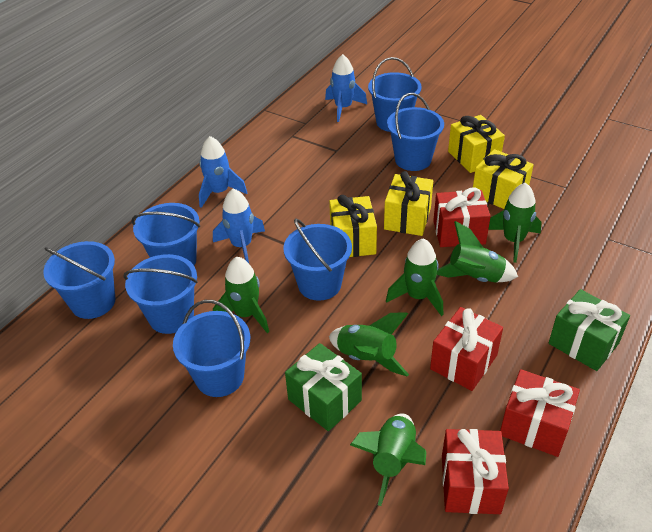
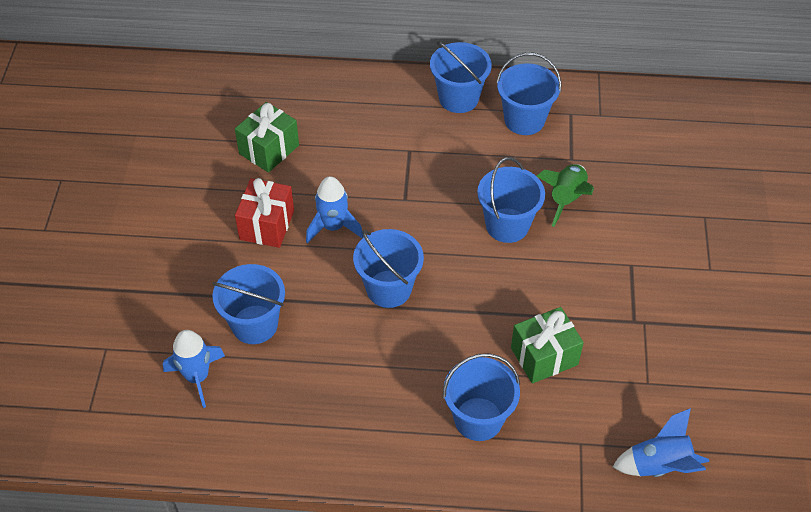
blue bucket: 7 -> 6
green rocket: 6 -> 1
red gift: 4 -> 1
yellow gift: 4 -> 0

